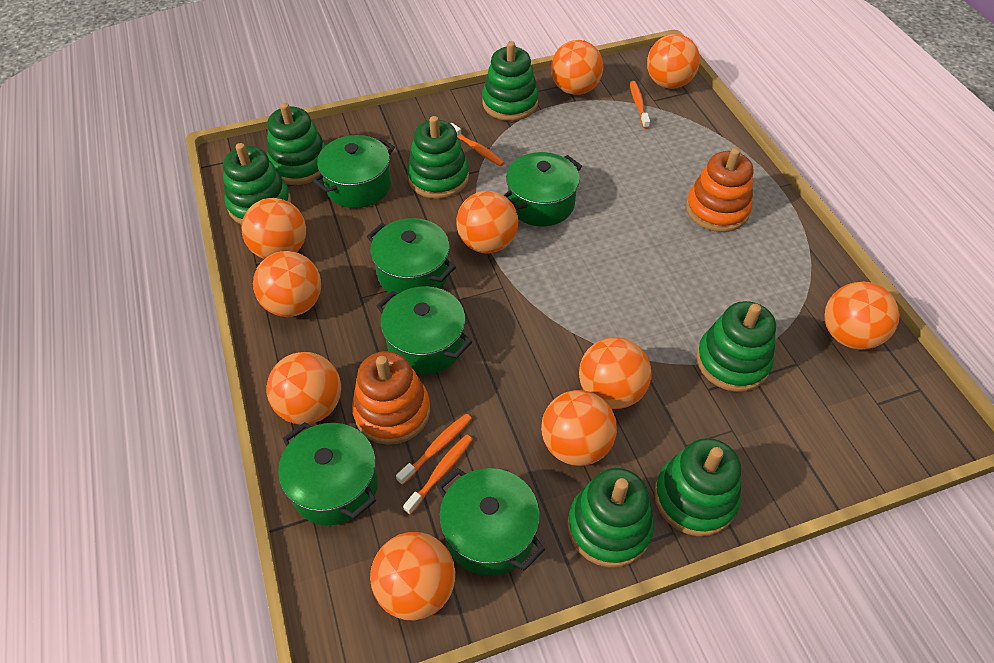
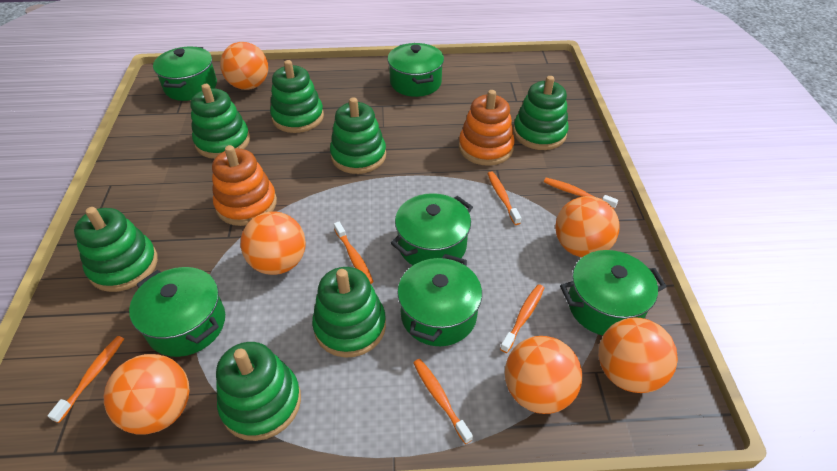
orange ball: 10 -> 6
orange toothbrush: 4 -> 6

